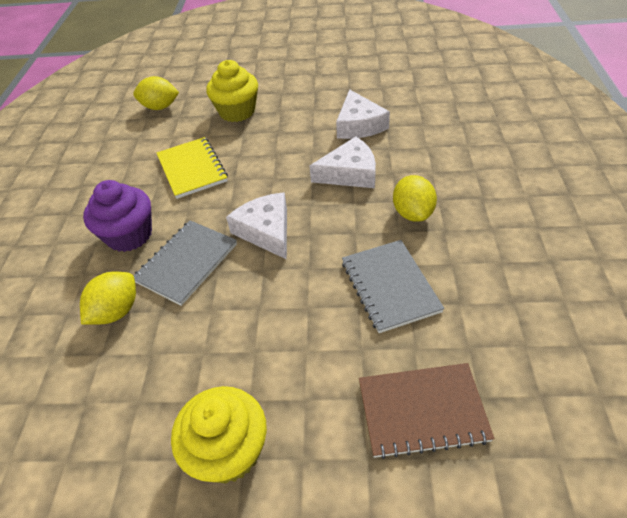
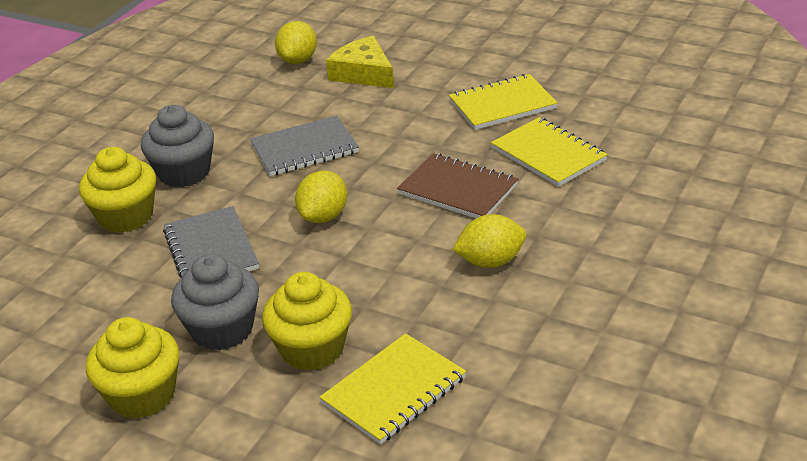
grey cupcake: 0 -> 2
purple cupcake: 1 -> 0
white cheese: 3 -> 0
yellow cheese: 0 -> 1
yellow cupcake: 2 -> 3
yellow notebook: 1 -> 3

